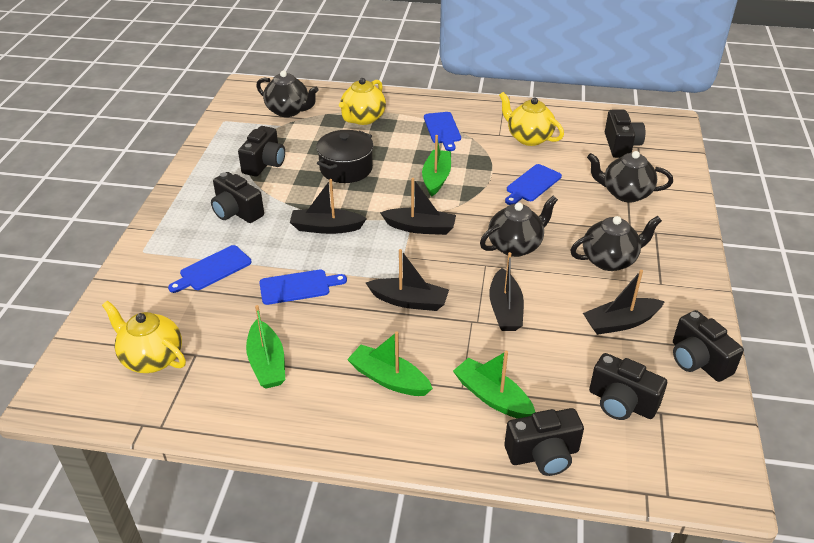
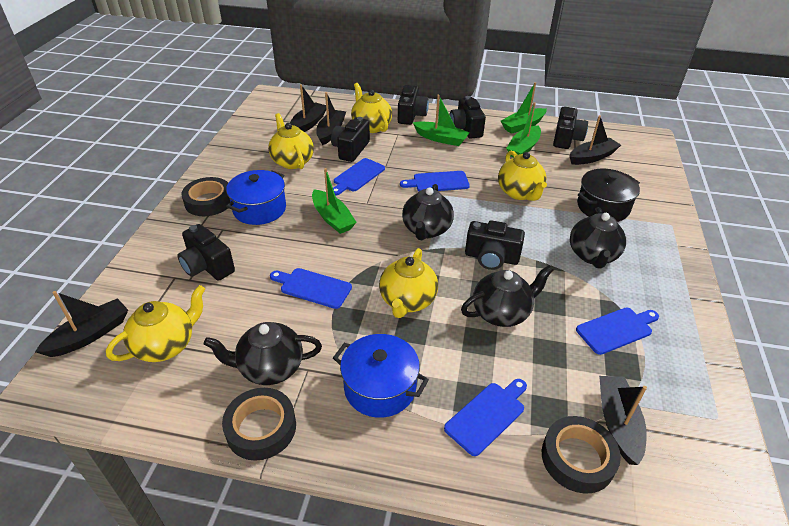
black tape: 0 -> 3
blue cutting board: 4 -> 5
blue pot: 0 -> 2
yellow teapot: 3 -> 5

